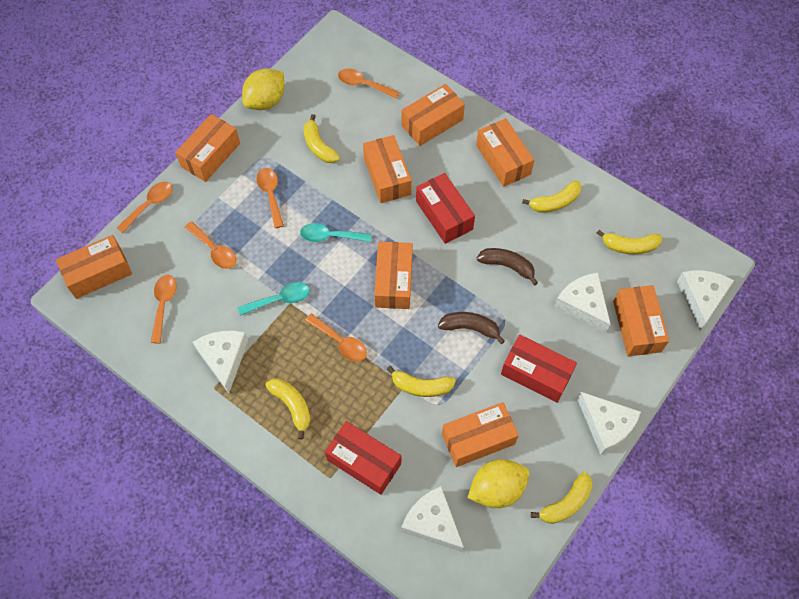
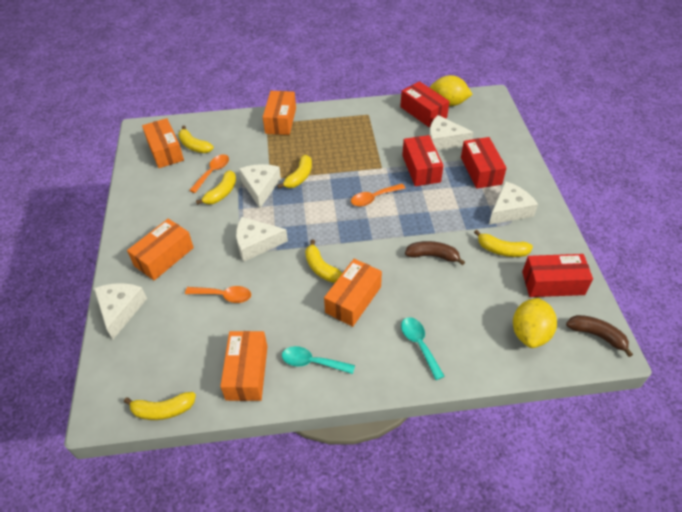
orange box: 8 -> 5
orange spoon: 6 -> 3
red box: 3 -> 4

